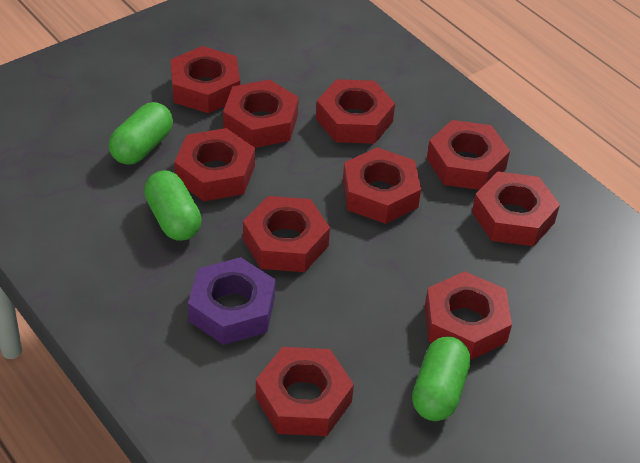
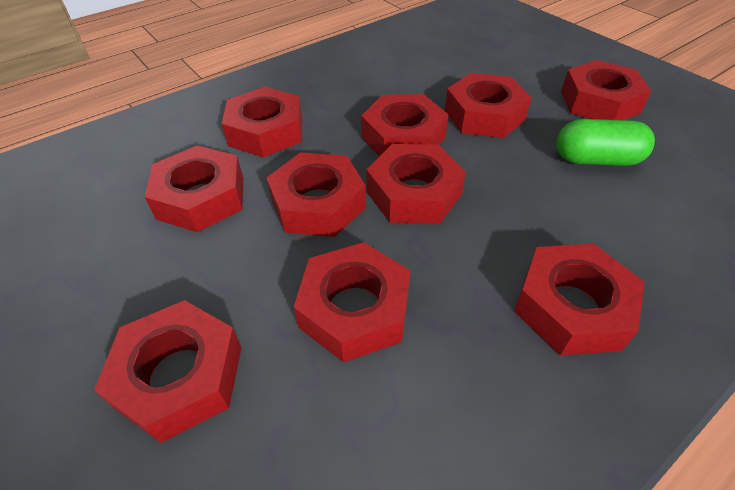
green capsule: 3 -> 1
purple nut: 1 -> 0

